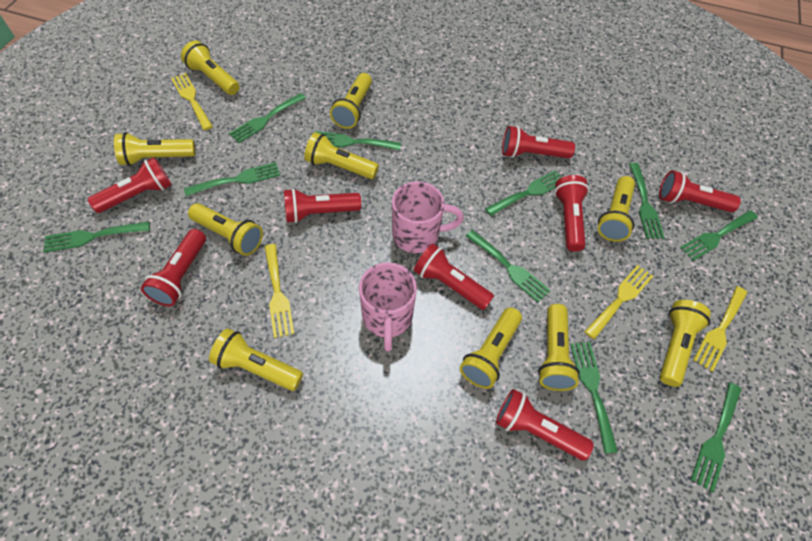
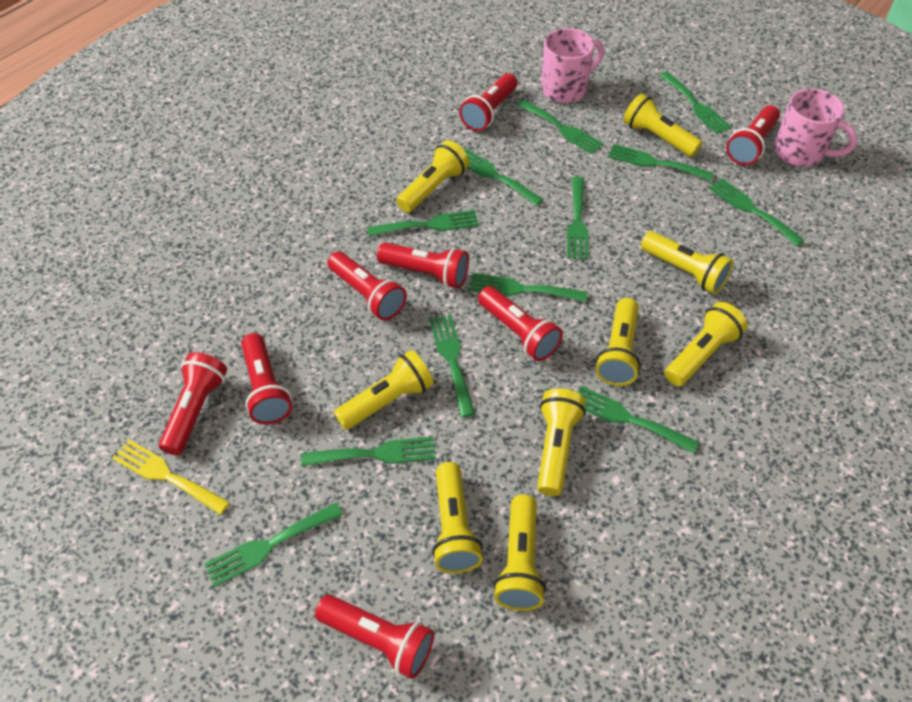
green fork: 10 -> 12
yellow flashlight: 10 -> 9
yellow fork: 4 -> 1

